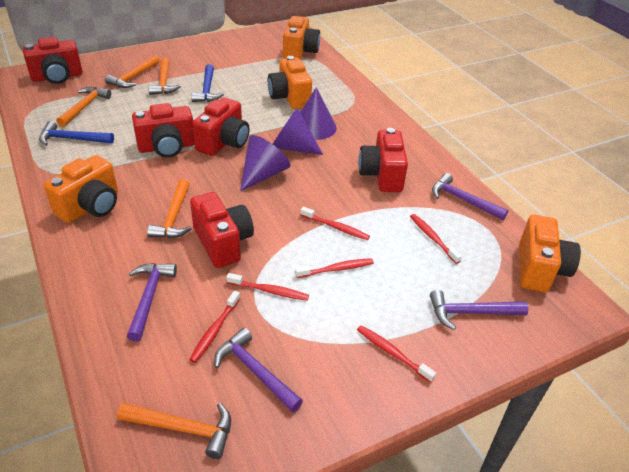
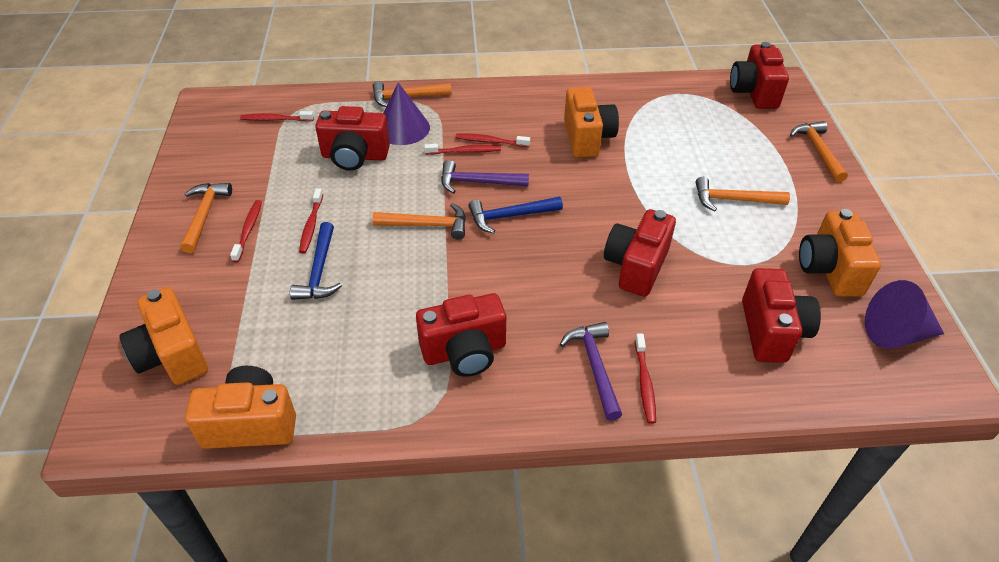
purple cone: 3 -> 2
purple hammer: 4 -> 2

